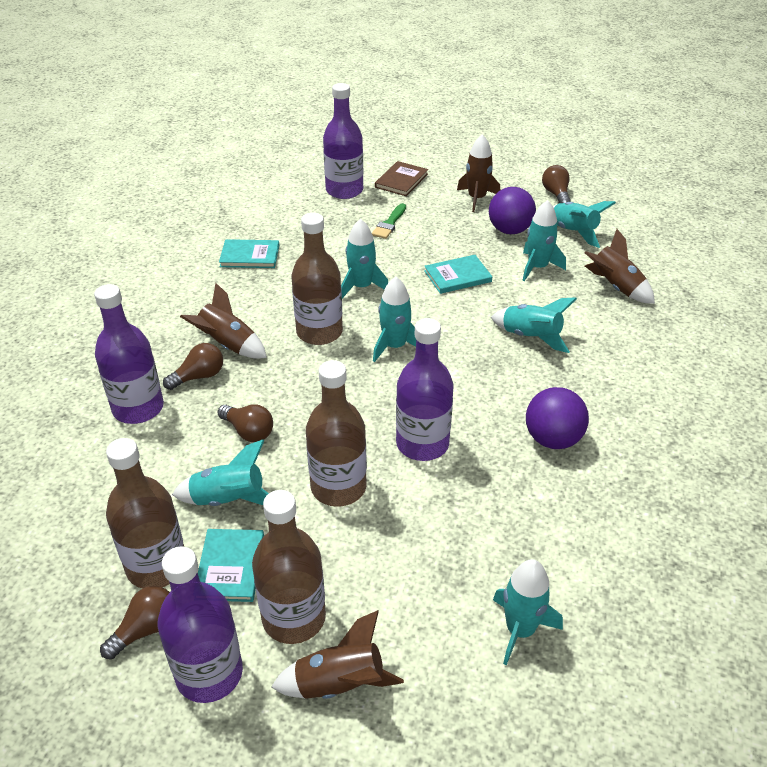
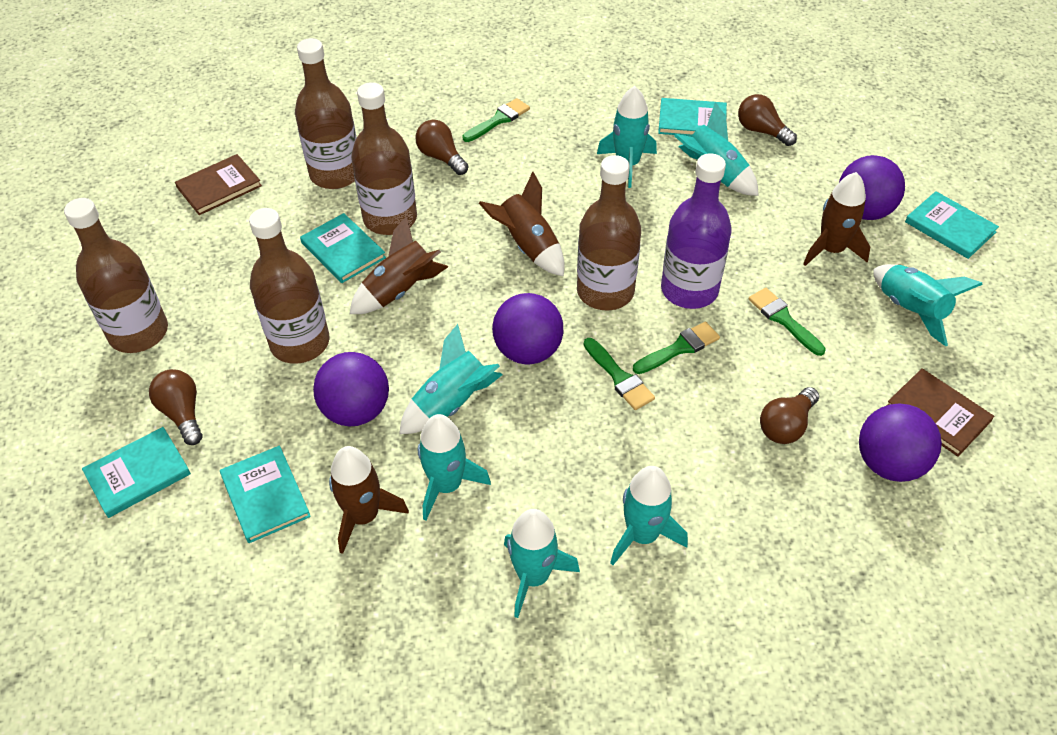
brown book: 1 -> 2
brown bottle: 4 -> 5
green brush: 1 -> 4
purple ball: 2 -> 4
purple bottle: 4 -> 1
turquoise book: 3 -> 5

